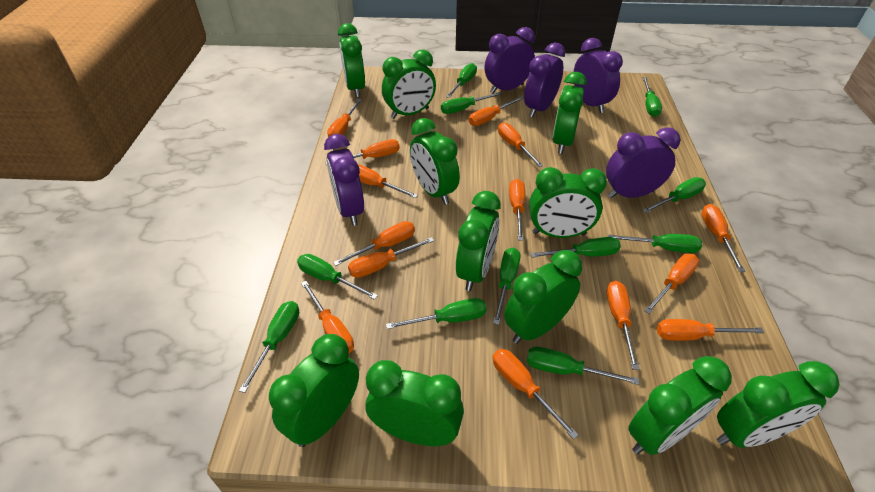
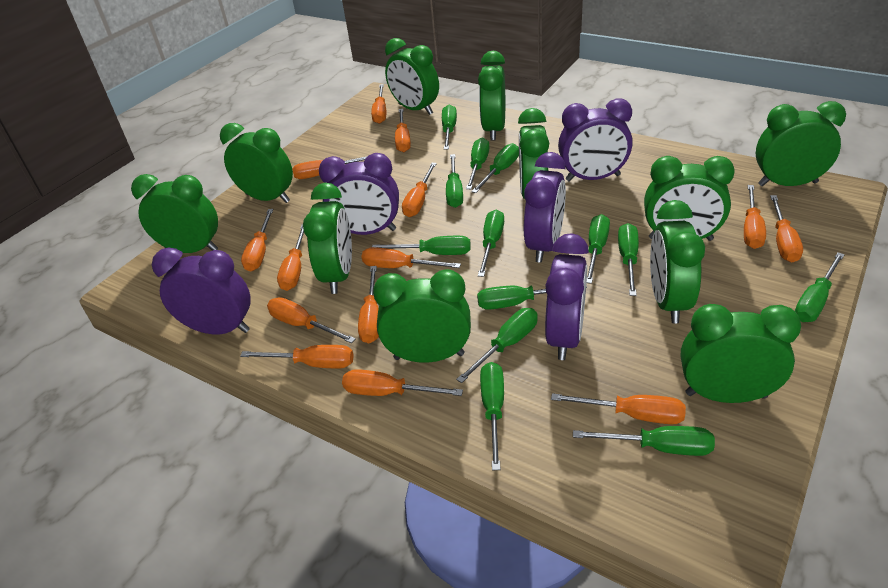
green screwdriver: 11 -> 13

